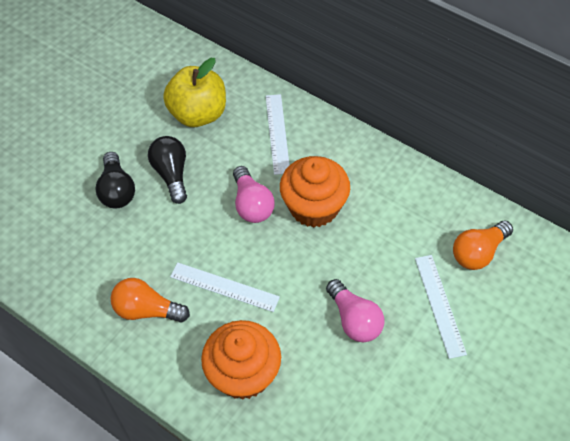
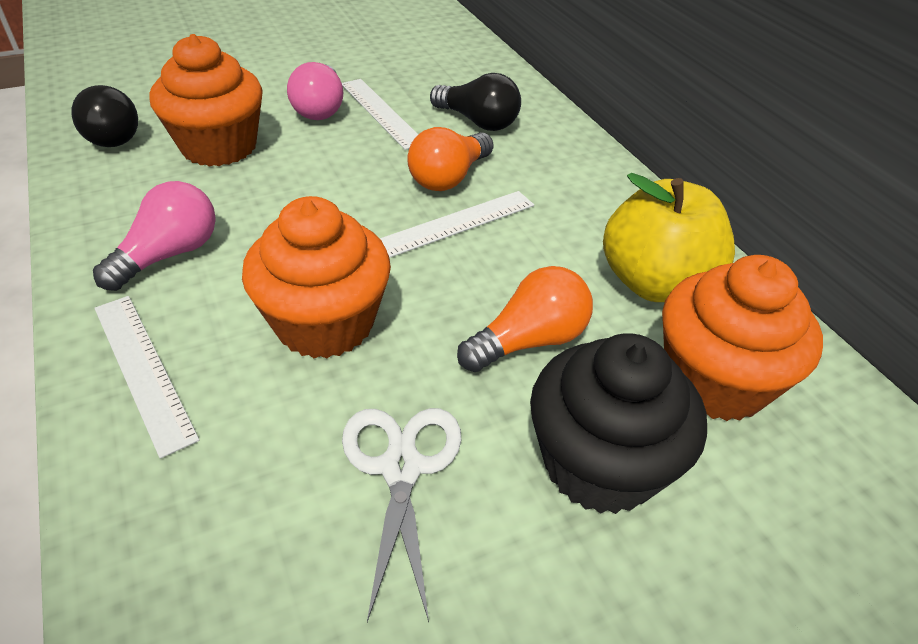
black cupcake: 0 -> 1
orange cupcake: 2 -> 3
white scissors: 0 -> 1

